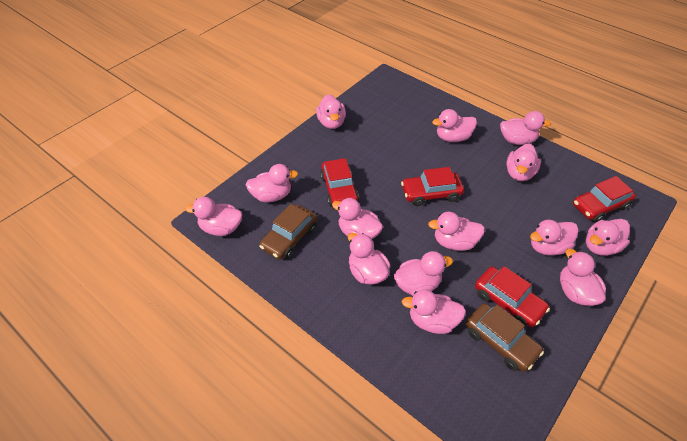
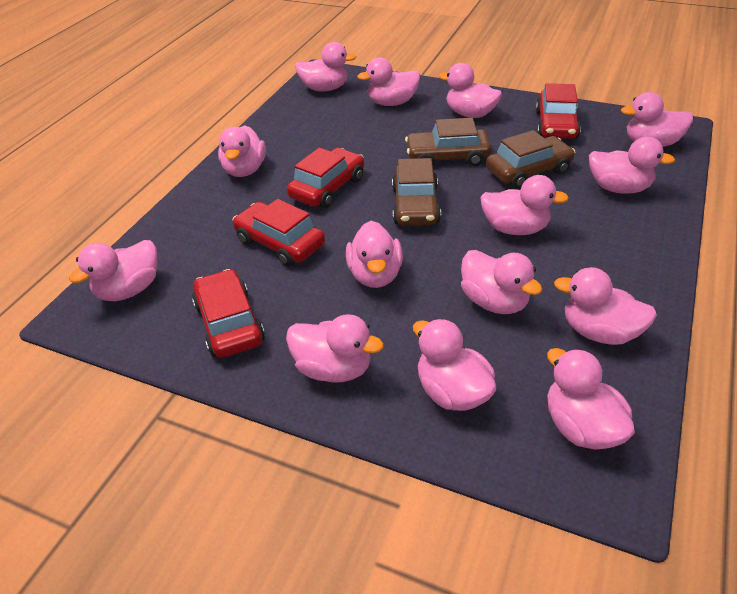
brown car: 2 -> 3

